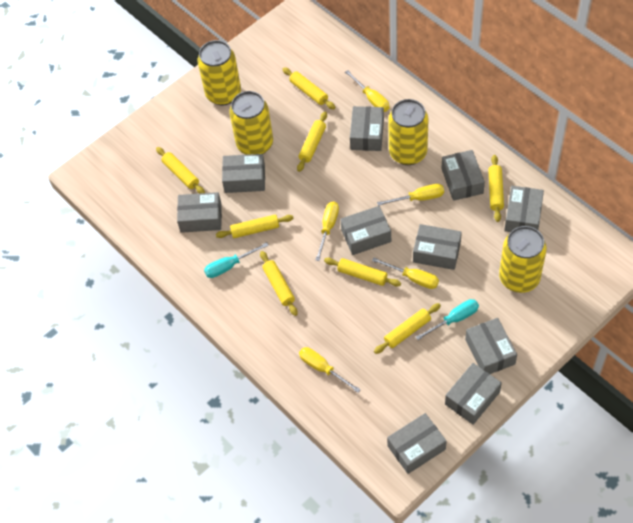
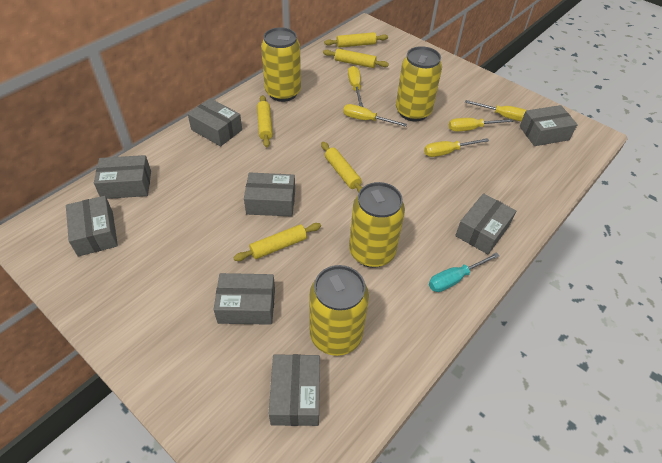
grey box: 10 -> 8
turquoise screwdriver: 2 -> 1
yellow rolling pin: 8 -> 5

